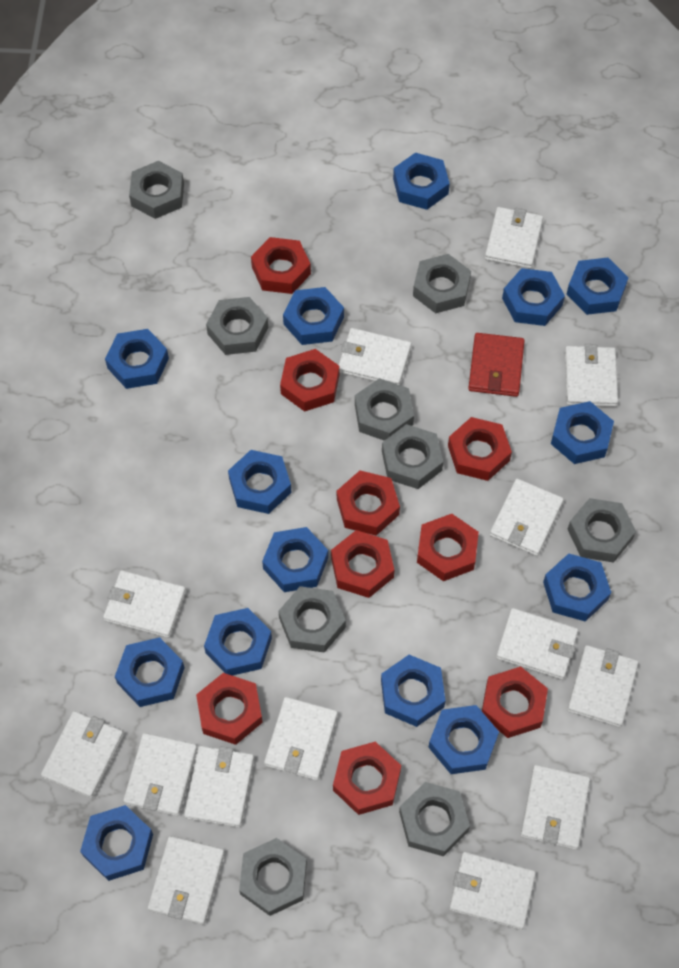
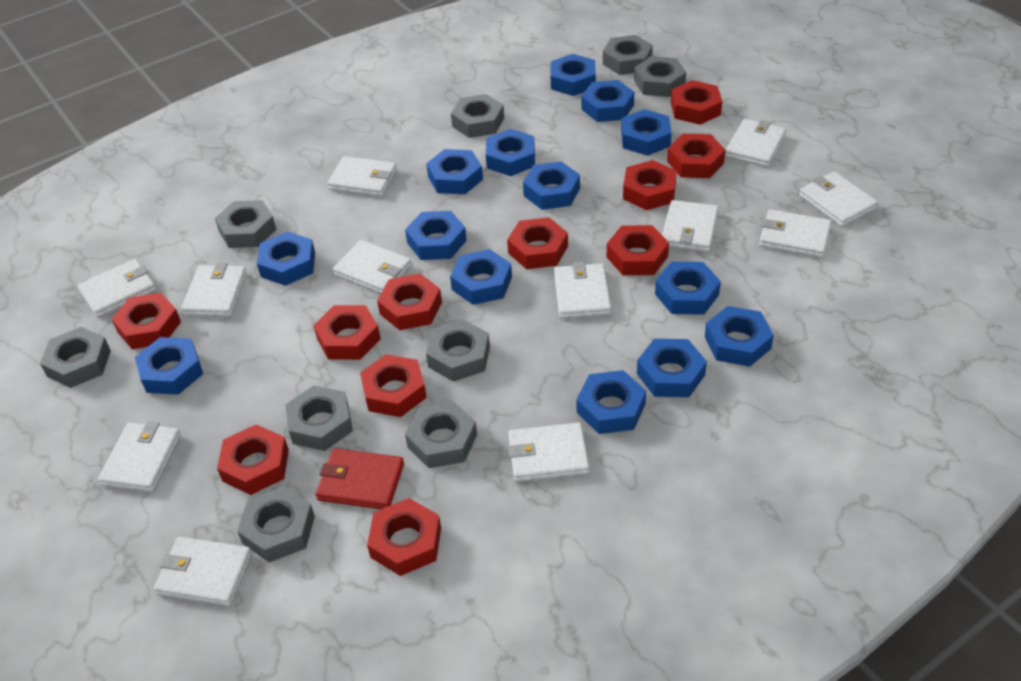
red nut: 9 -> 11
white wallet: 14 -> 12

